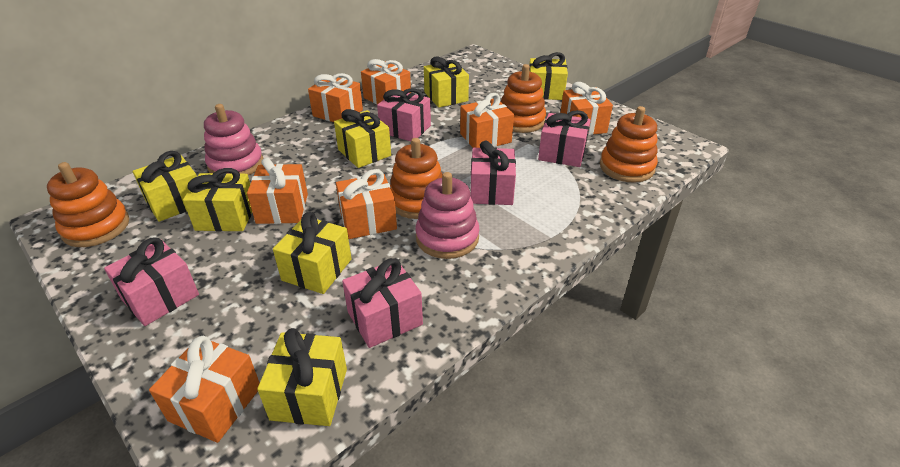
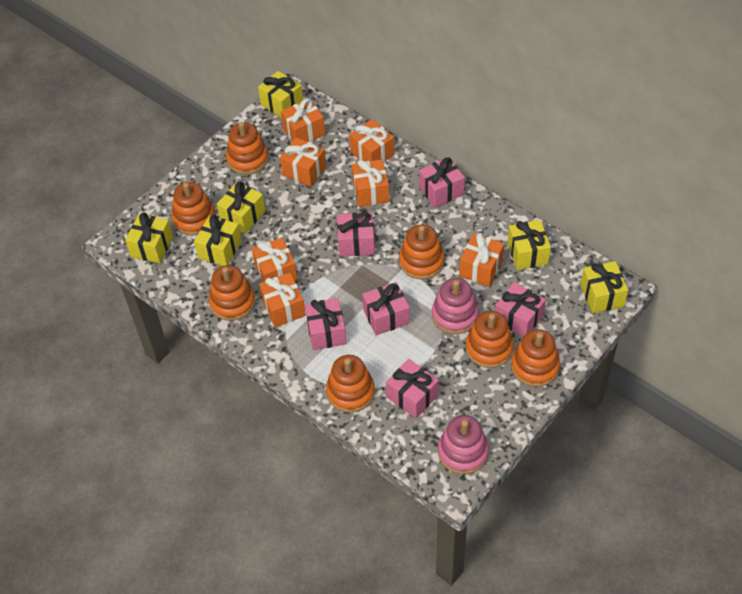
orange stacking toy: 4 -> 7
pink gift: 5 -> 6
yellow gift: 7 -> 6

